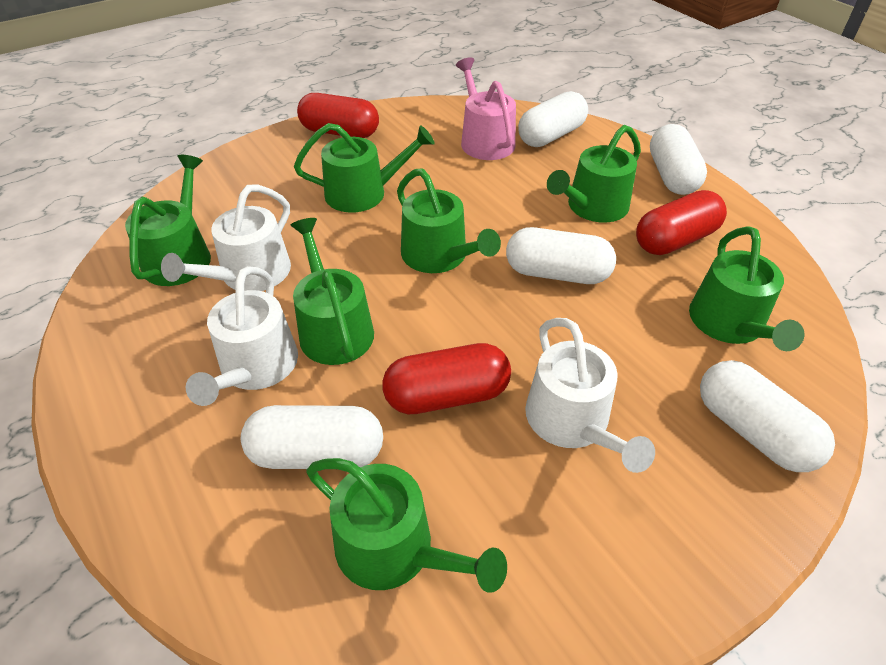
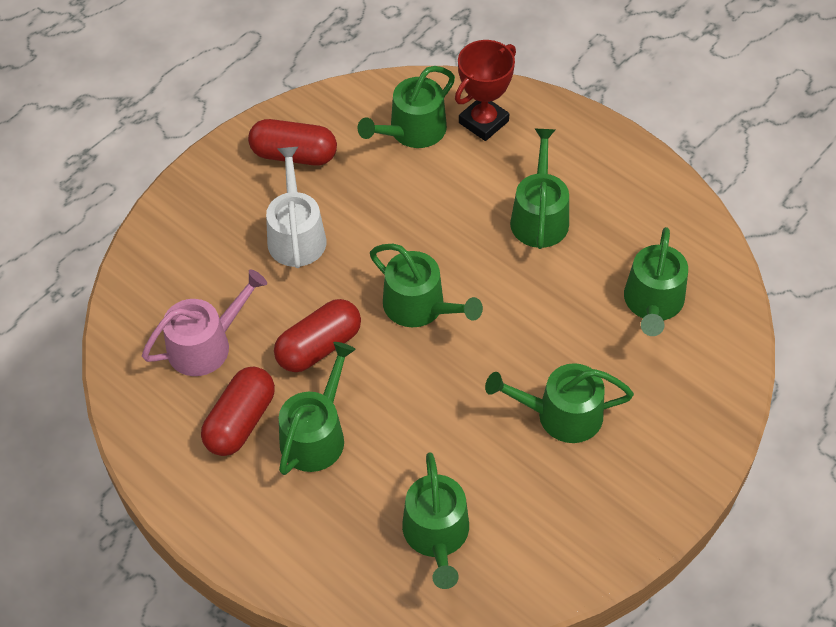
red trophy: 0 -> 1
white capsule: 5 -> 0
white watering can: 3 -> 1

